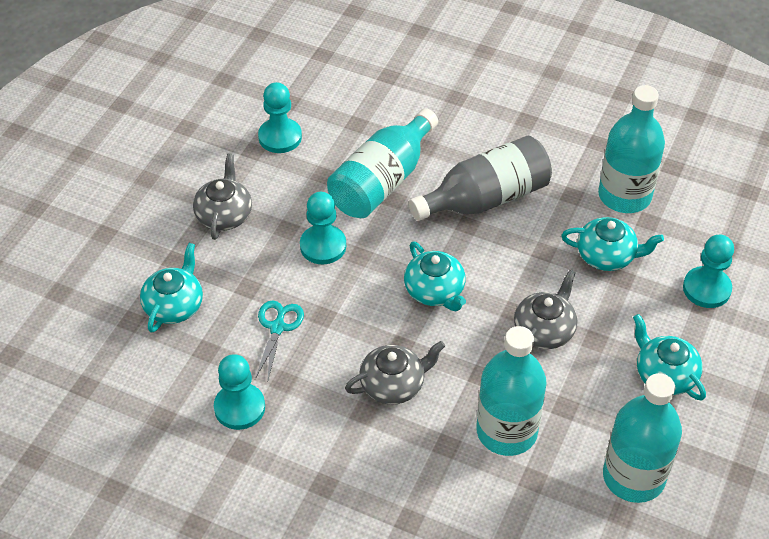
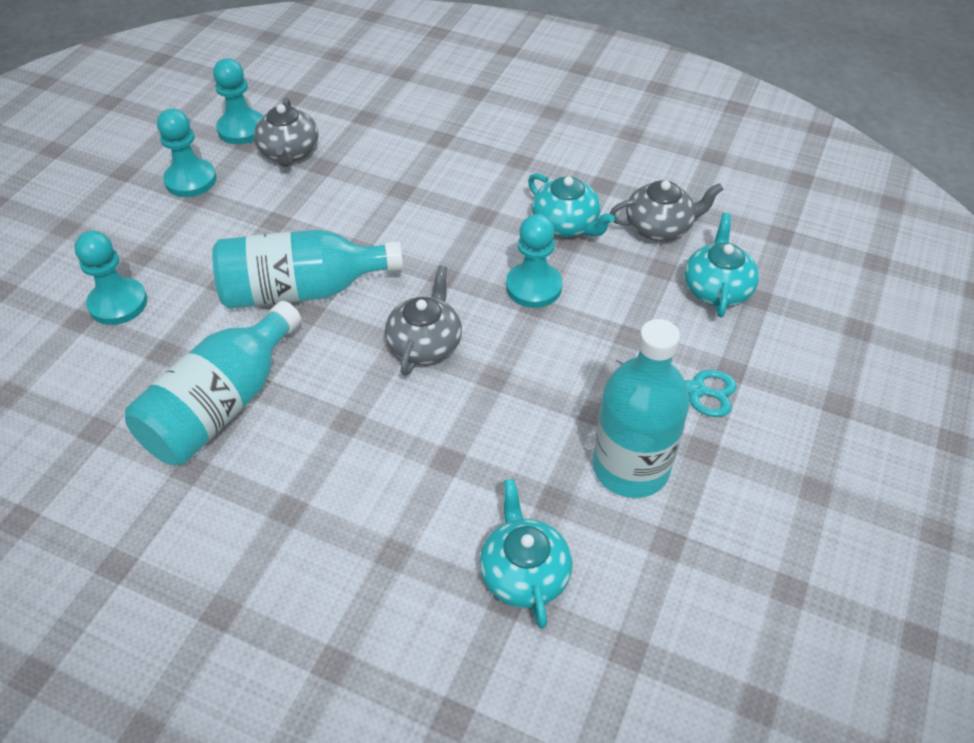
grey bottle: 1 -> 0
turquoise bottle: 4 -> 3
turquoise teapot: 4 -> 3

